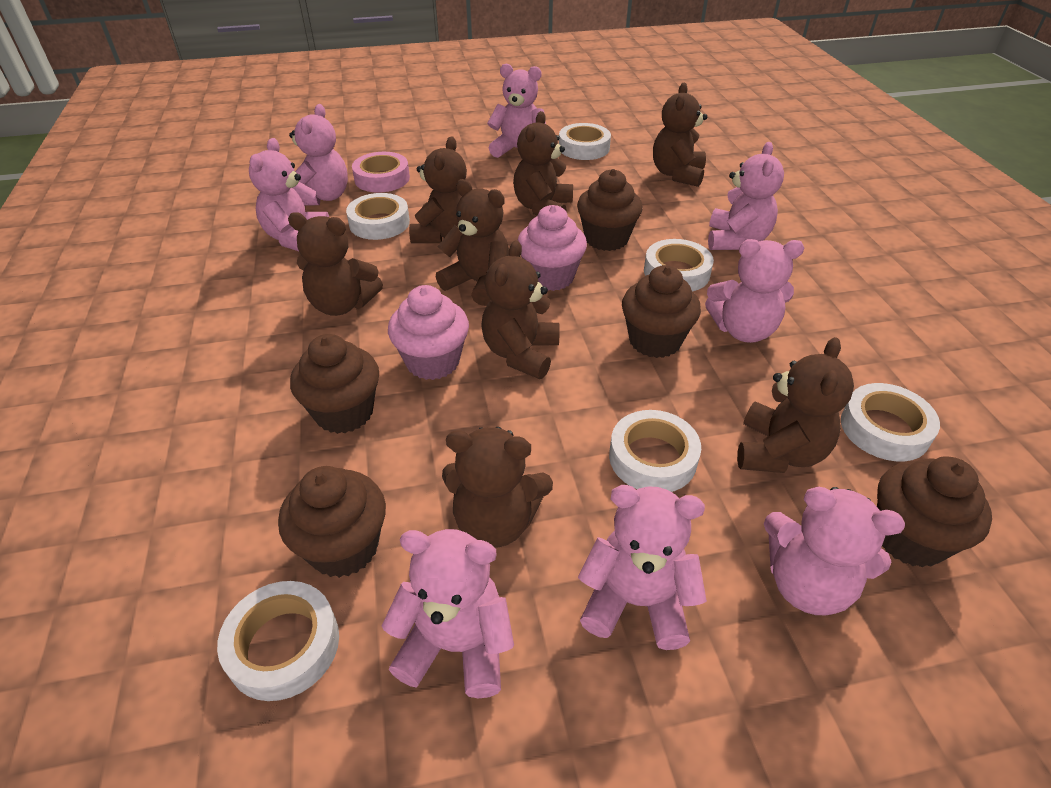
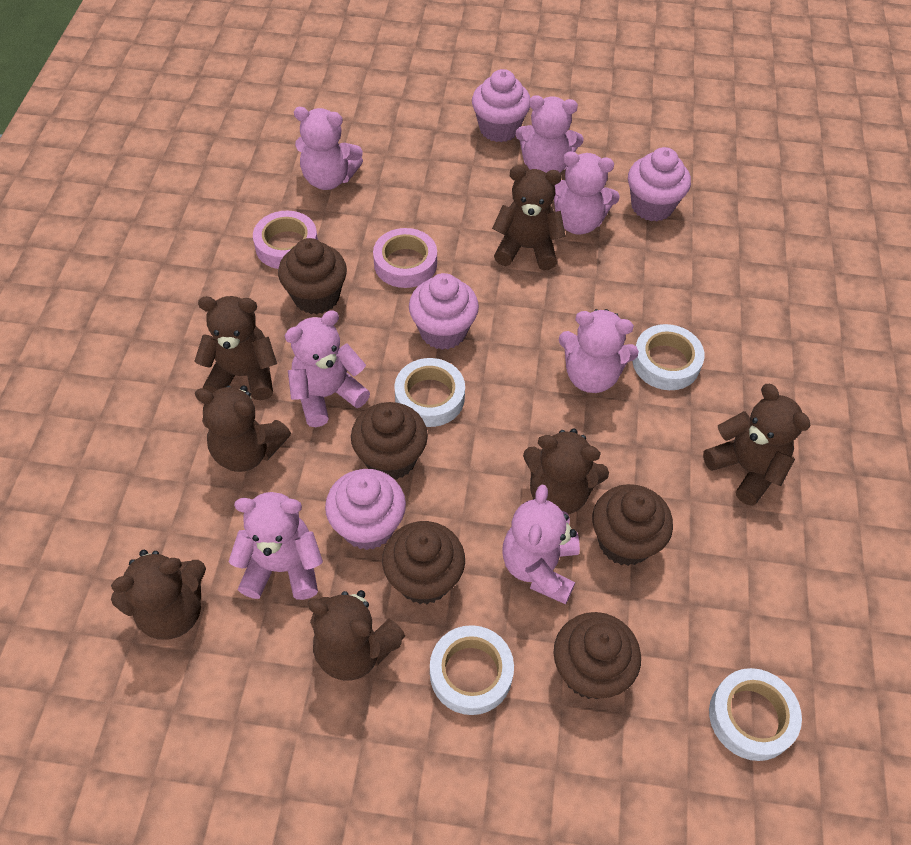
brown teddy bear: 8 -> 7
pink cupcake: 2 -> 4
pink tape: 1 -> 2
pink teddy bear: 8 -> 7
white tape: 6 -> 4

